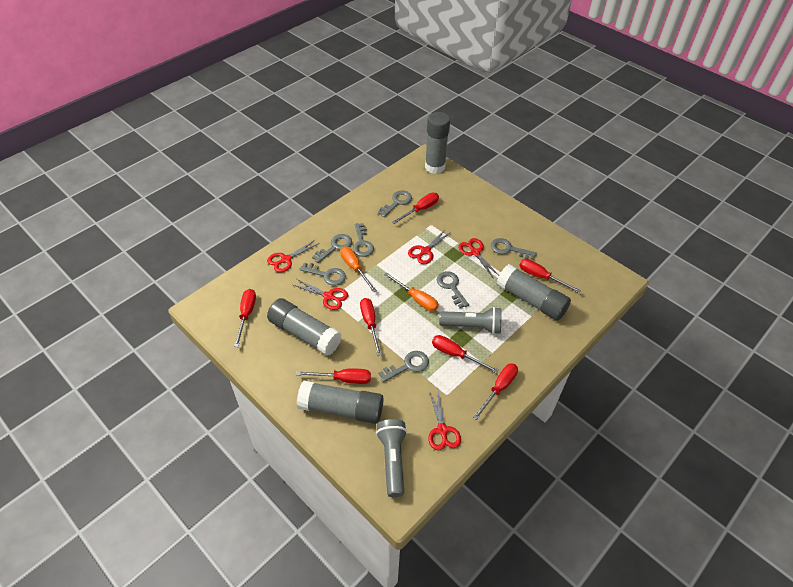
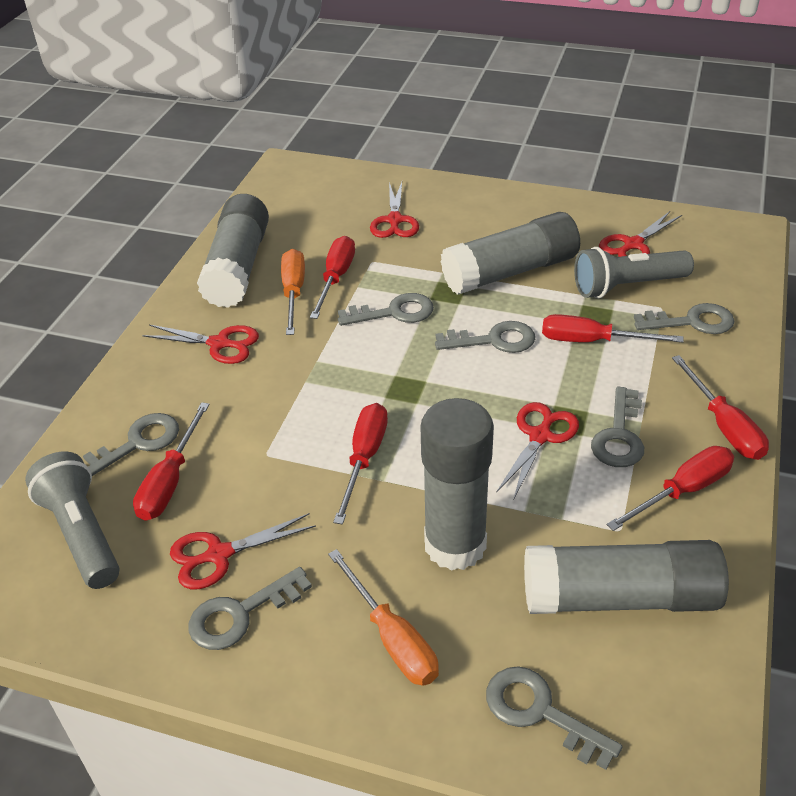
red screwdriver: 7 -> 6

